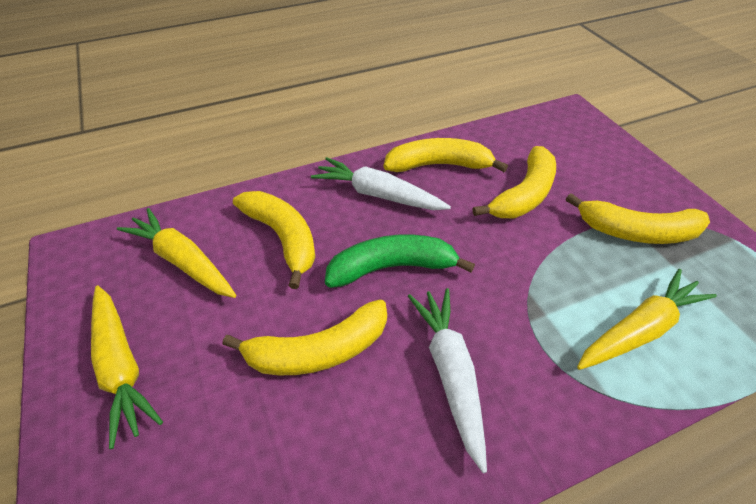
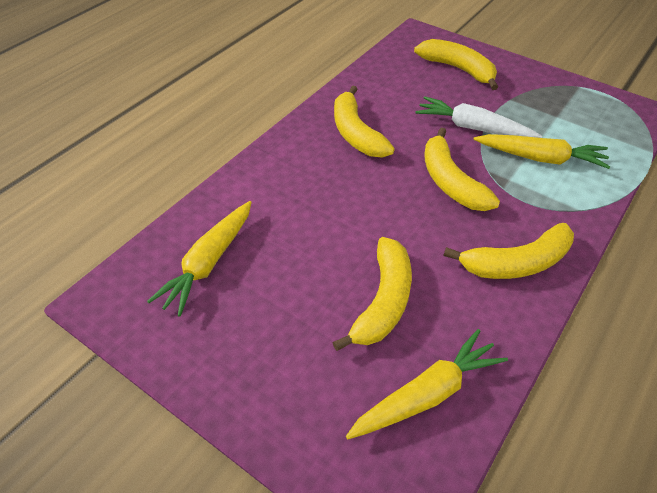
green banana: 1 -> 0
white carrot: 2 -> 1

